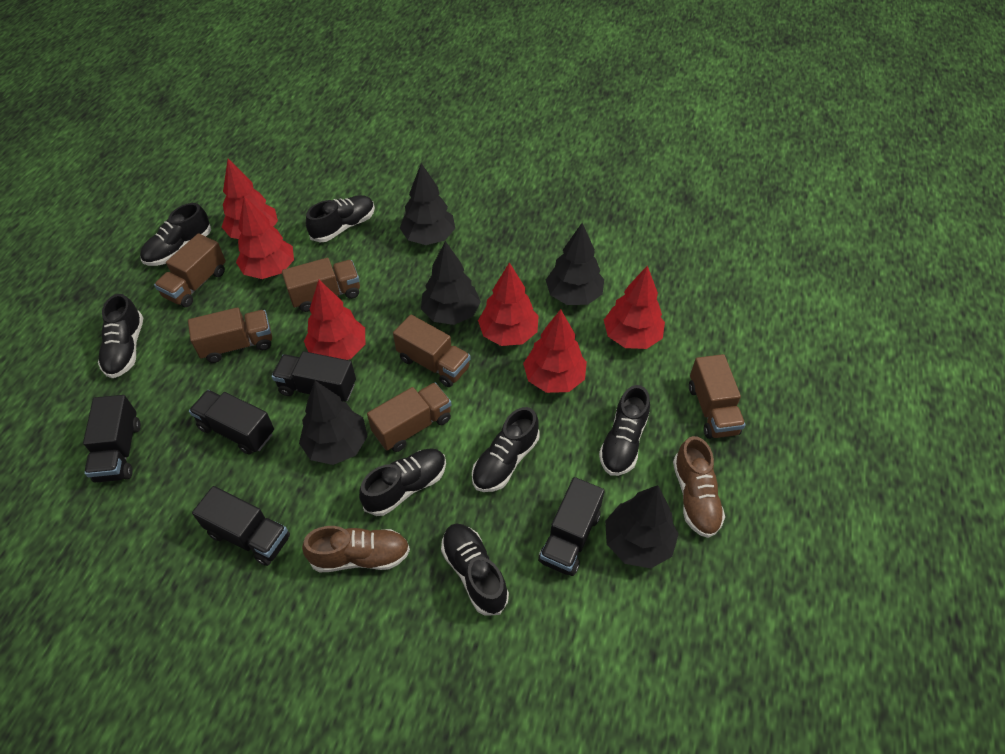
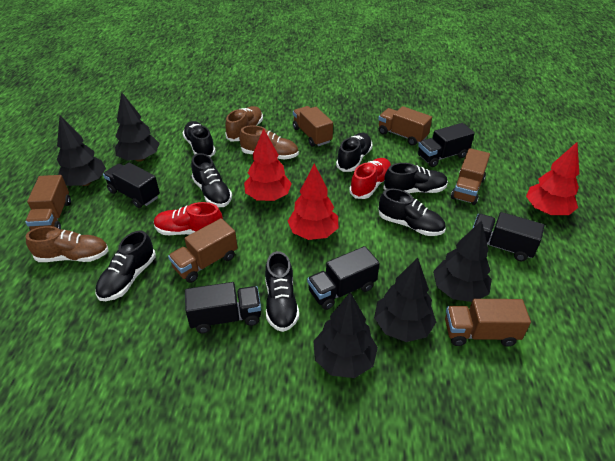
brown shoe: 2 -> 3
red shoe: 0 -> 2
red tree: 6 -> 3

